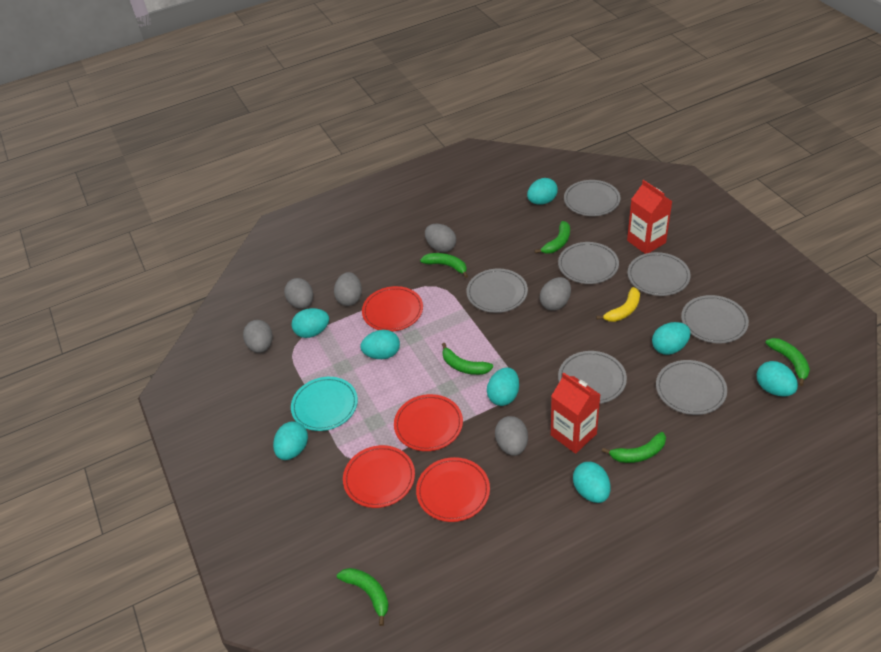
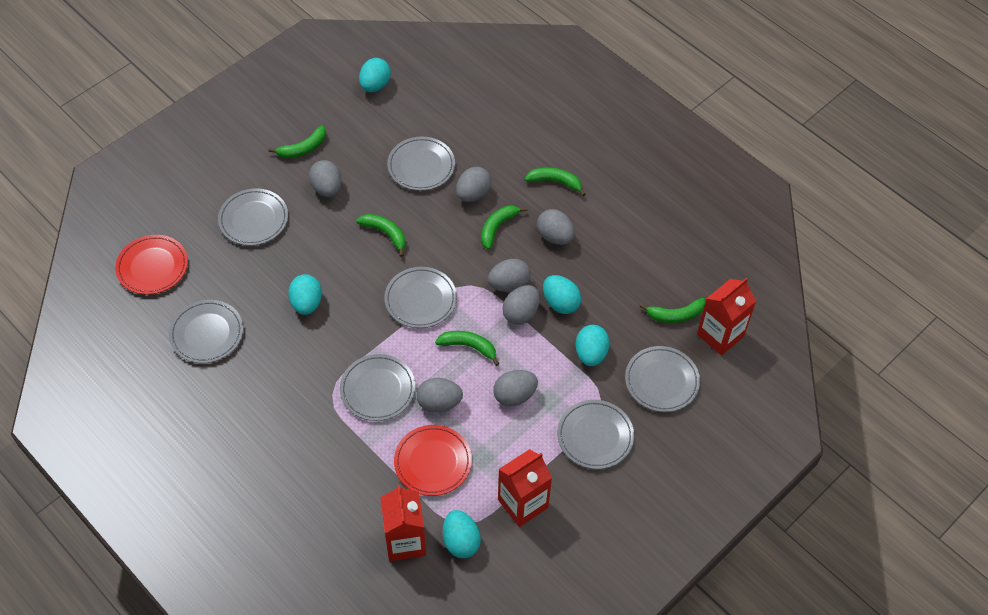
grey egg: 6 -> 7
red carton: 2 -> 3
red plate: 4 -> 2
turquoise egg: 8 -> 5
turquoise plate: 1 -> 0
yellow banana: 1 -> 0

